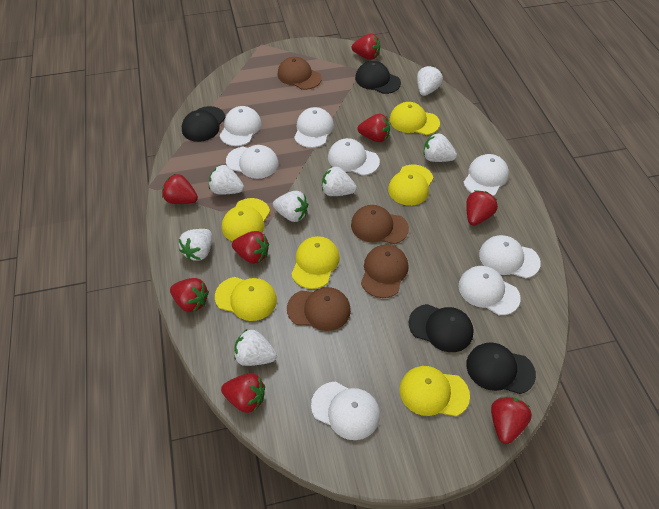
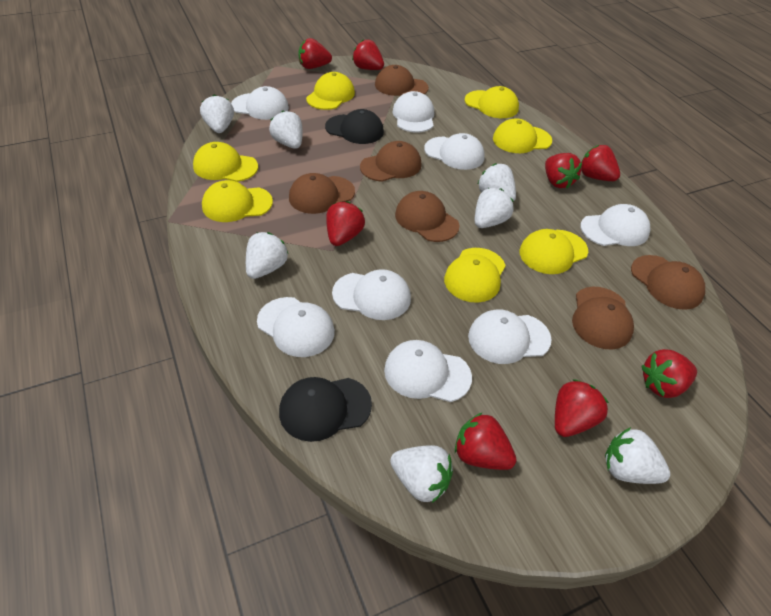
black cap: 4 -> 2
brown cap: 4 -> 6
yellow cap: 6 -> 7

